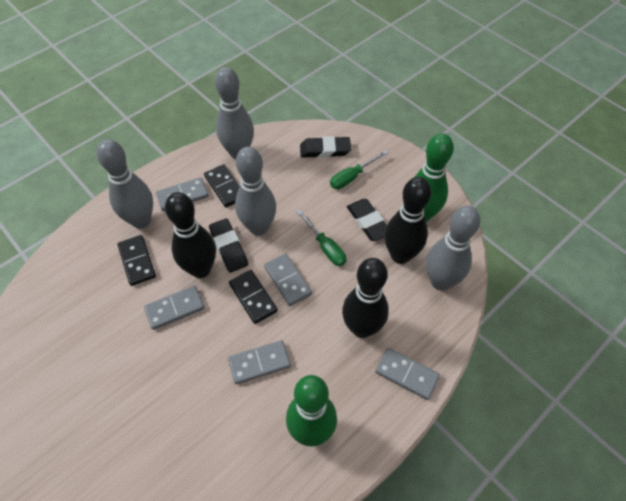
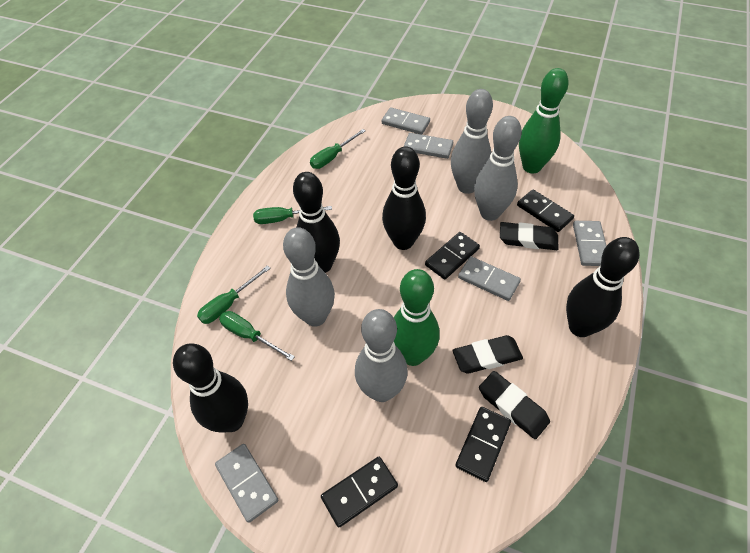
black bowling pin: 3 -> 4
black domino: 3 -> 4
green screwdriver: 2 -> 4

